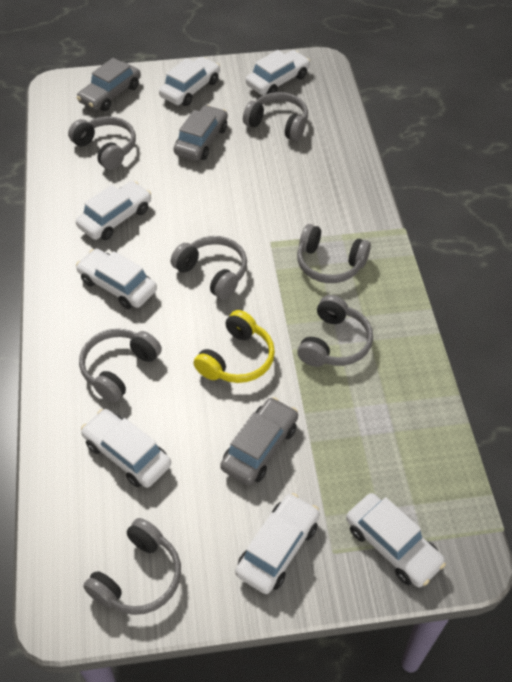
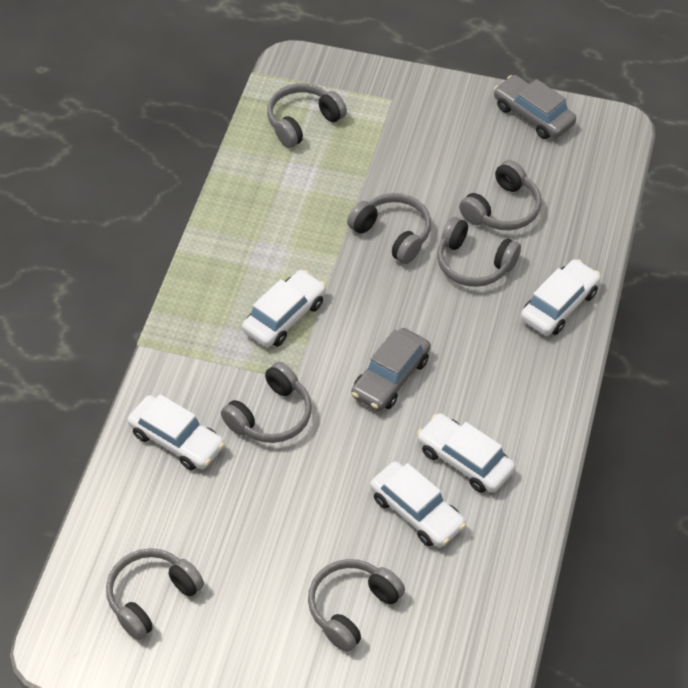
grey car: 3 -> 2
white car: 7 -> 5
yellow headphones: 1 -> 0

